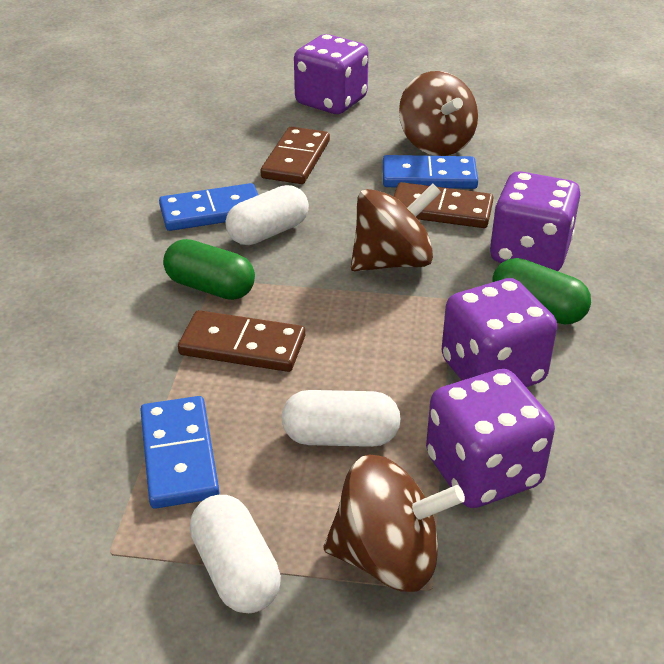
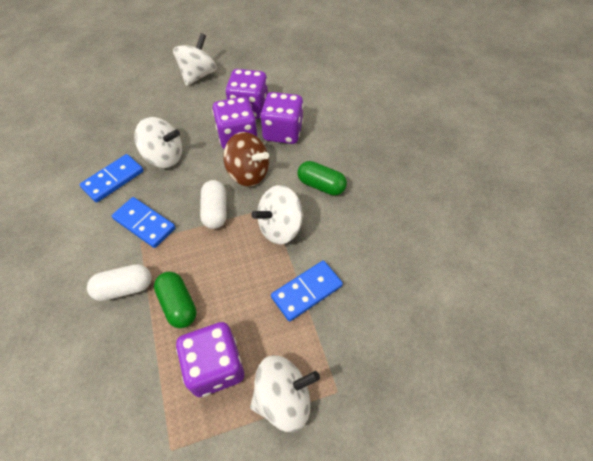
brown domino: 3 -> 0
brown spinning top: 3 -> 1
white capsule: 3 -> 2
white spinning top: 0 -> 4

